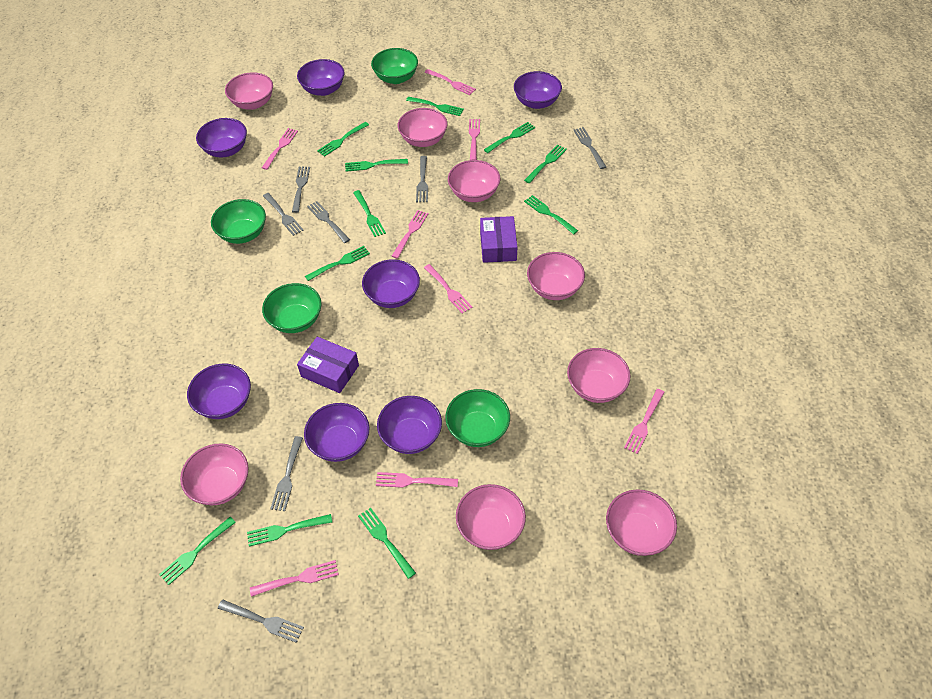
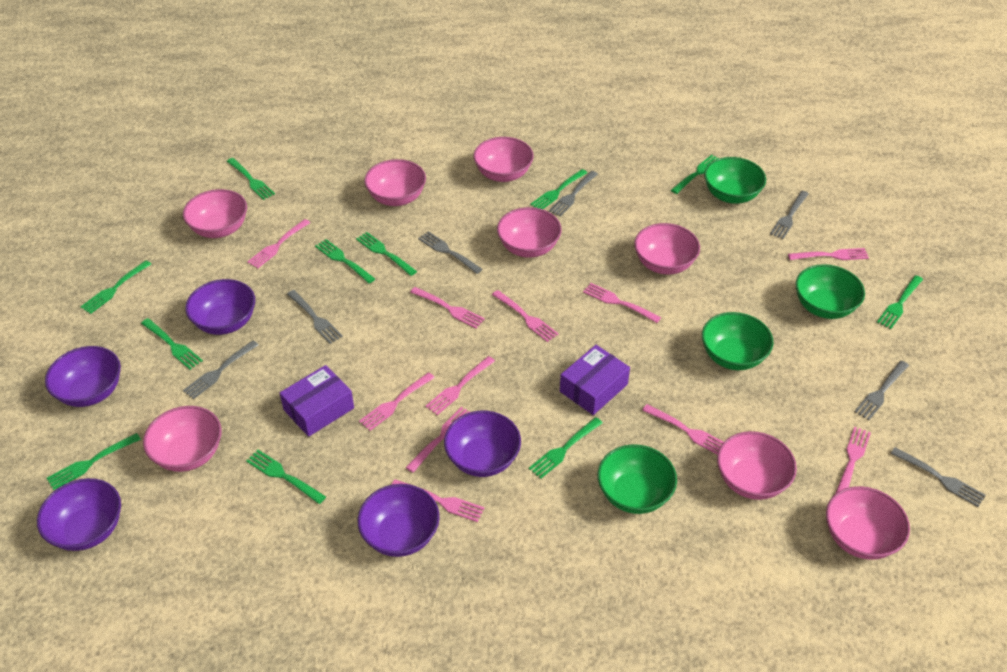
pink fork: 8 -> 11
purple bowl: 7 -> 5

